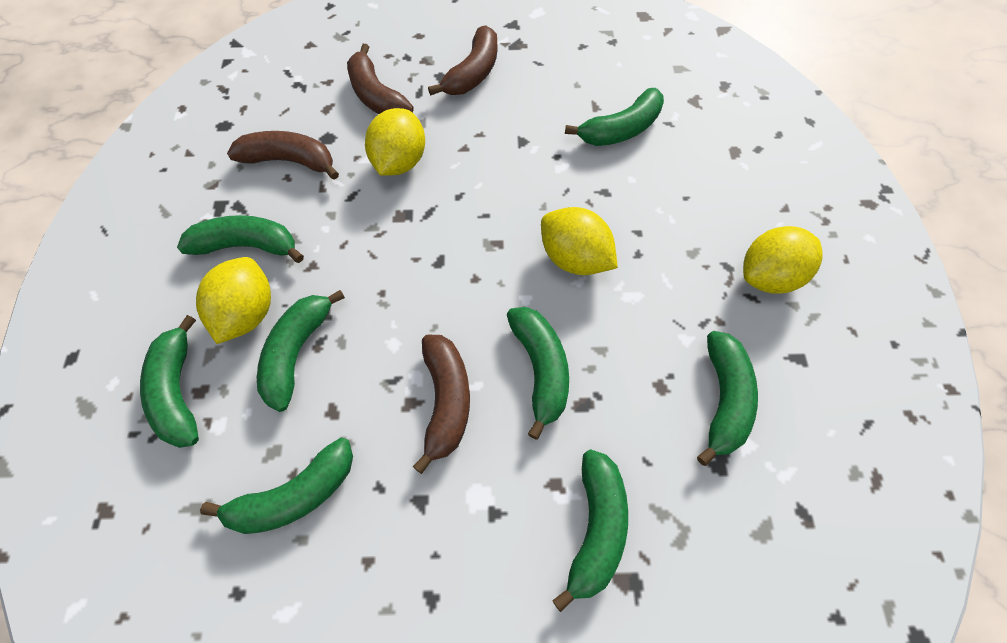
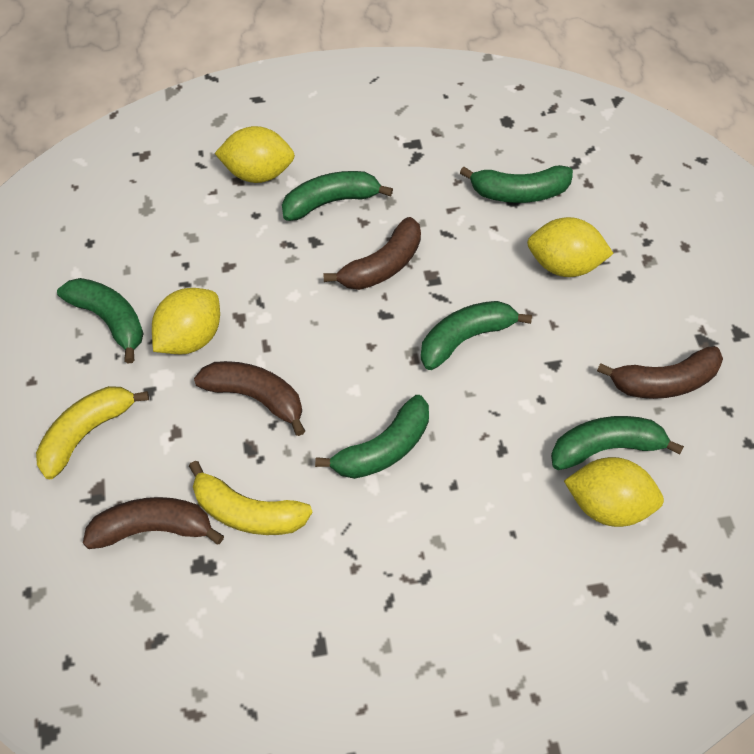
green banana: 8 -> 6
yellow banana: 0 -> 2

